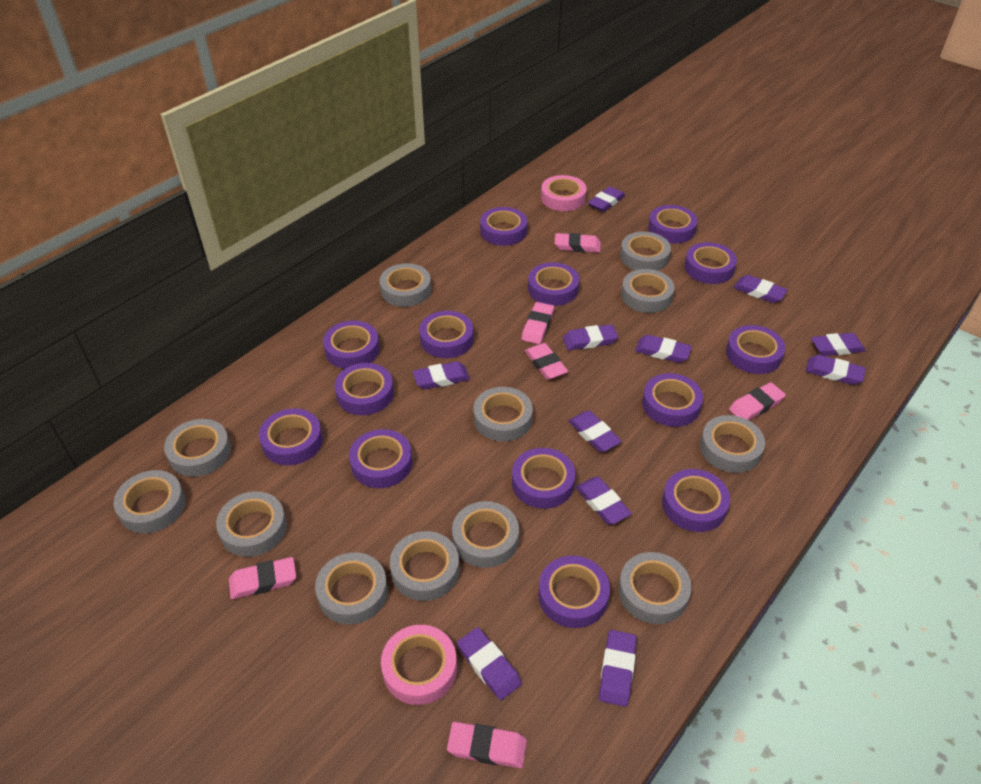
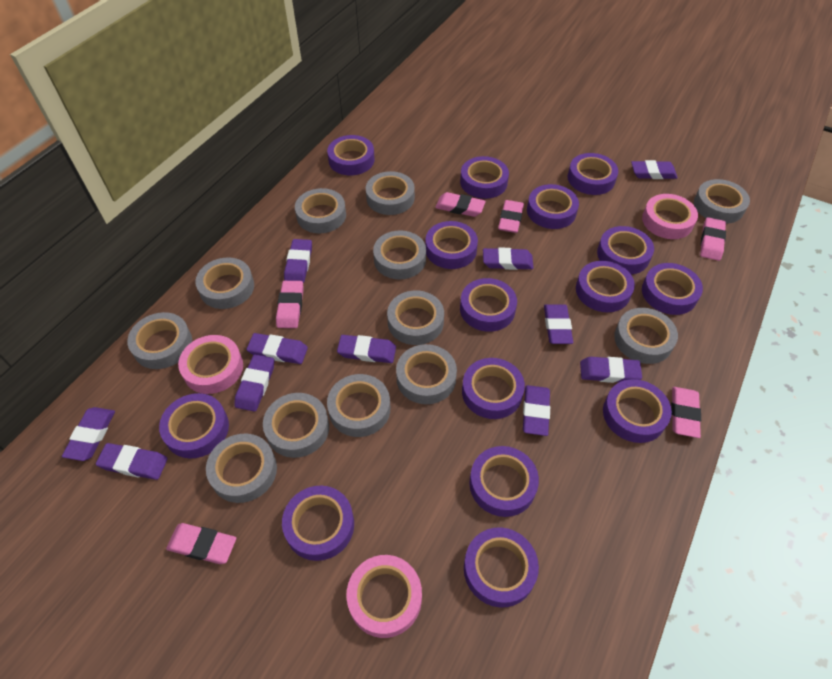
pink tape: 2 -> 3
purple tape: 14 -> 15

